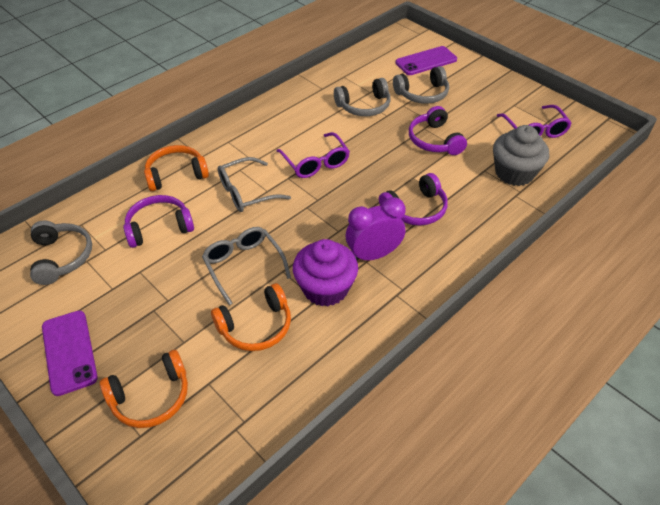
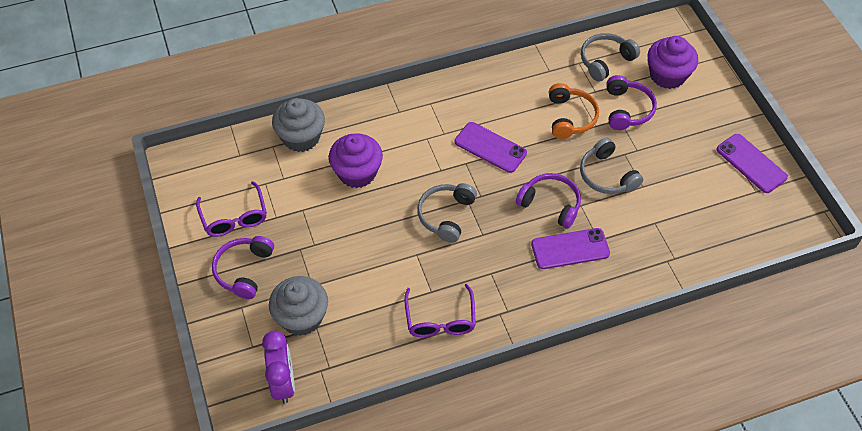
grey cupcake: 1 -> 2
grey glasses: 2 -> 0
orange headphones: 3 -> 1
purple cupcake: 1 -> 2
purple phone: 2 -> 3

